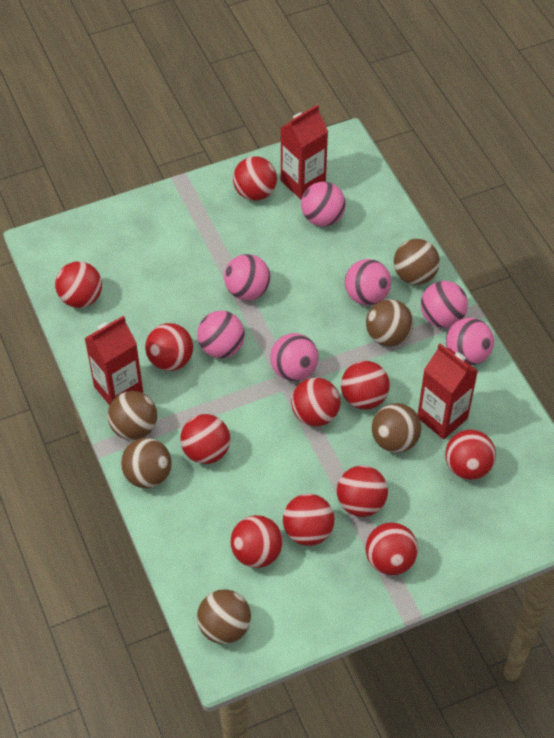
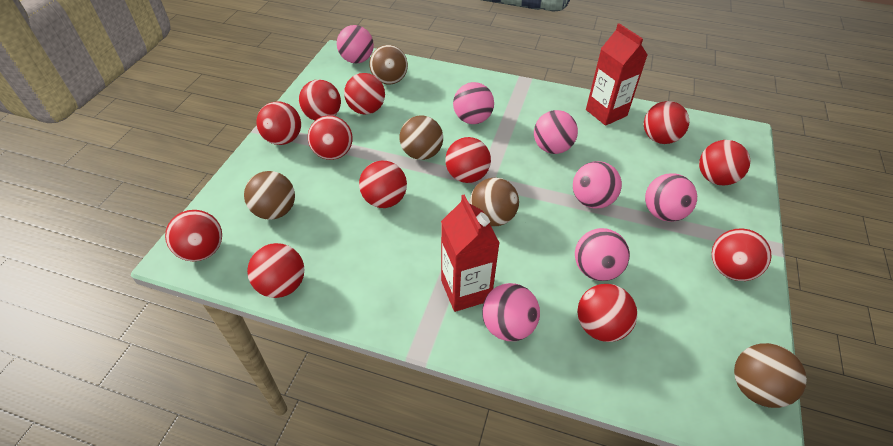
brown ball: 6 -> 5
red ball: 11 -> 12
red carton: 3 -> 2

